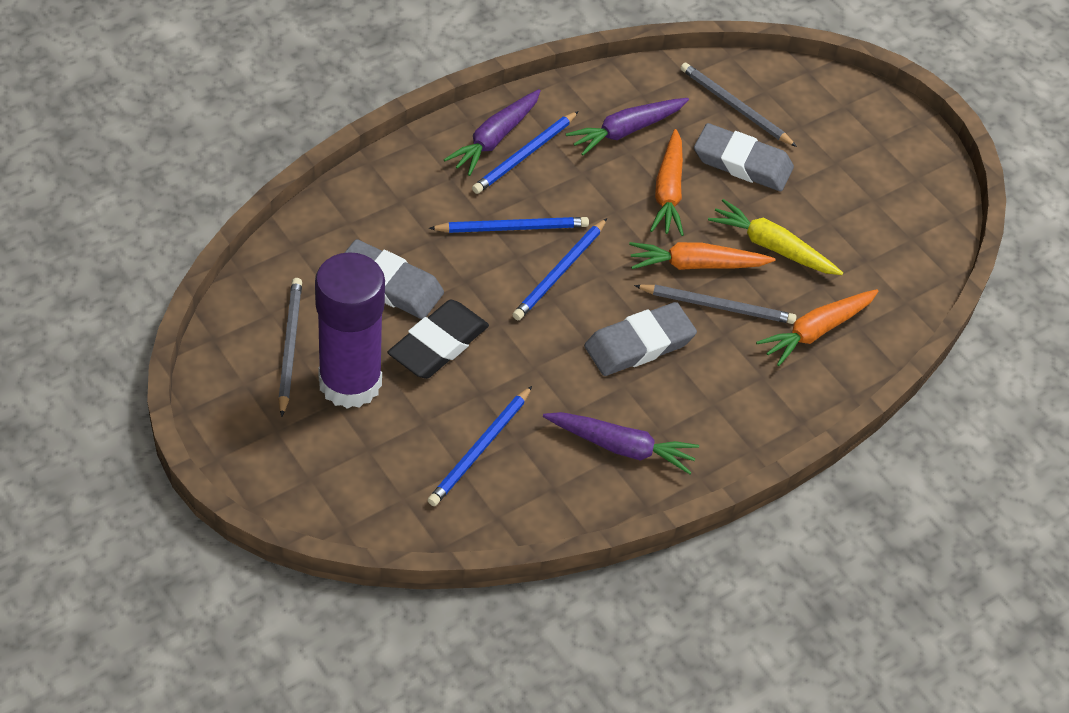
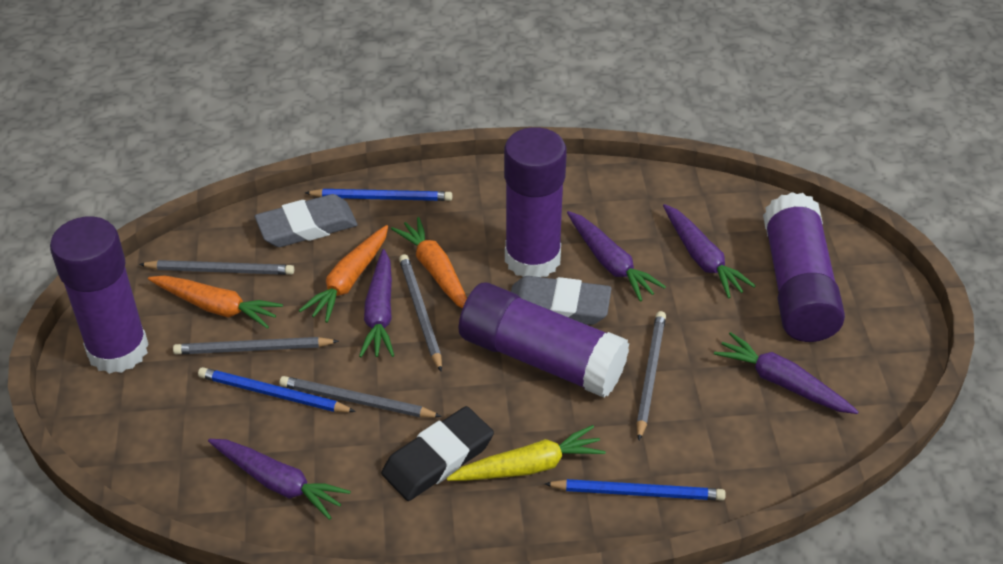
blue pencil: 4 -> 3
grey eraser: 3 -> 2
grey pencil: 3 -> 5
purple carrot: 3 -> 5
purple glue stick: 1 -> 4

